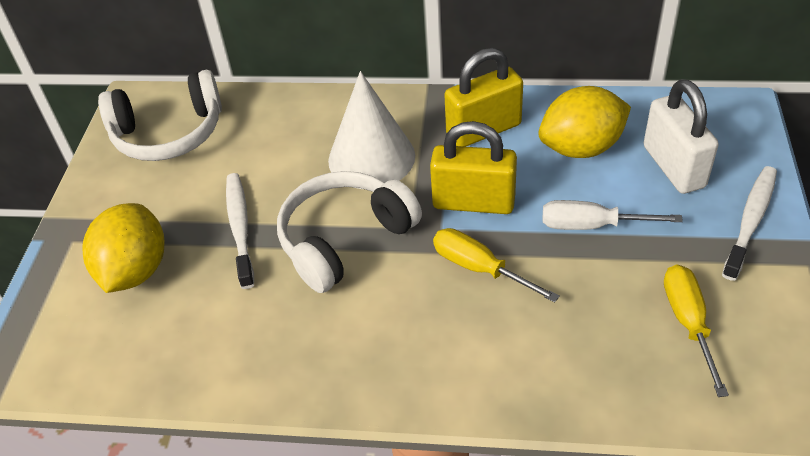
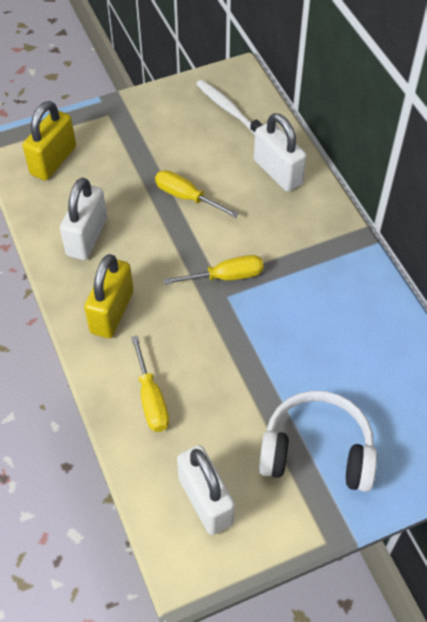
white cone: 1 -> 0
white headphones: 2 -> 1
white padlock: 1 -> 3
white screwdriver: 1 -> 0
white toothbrush: 2 -> 1
yellow lemon: 2 -> 0
yellow screwdriver: 2 -> 3

